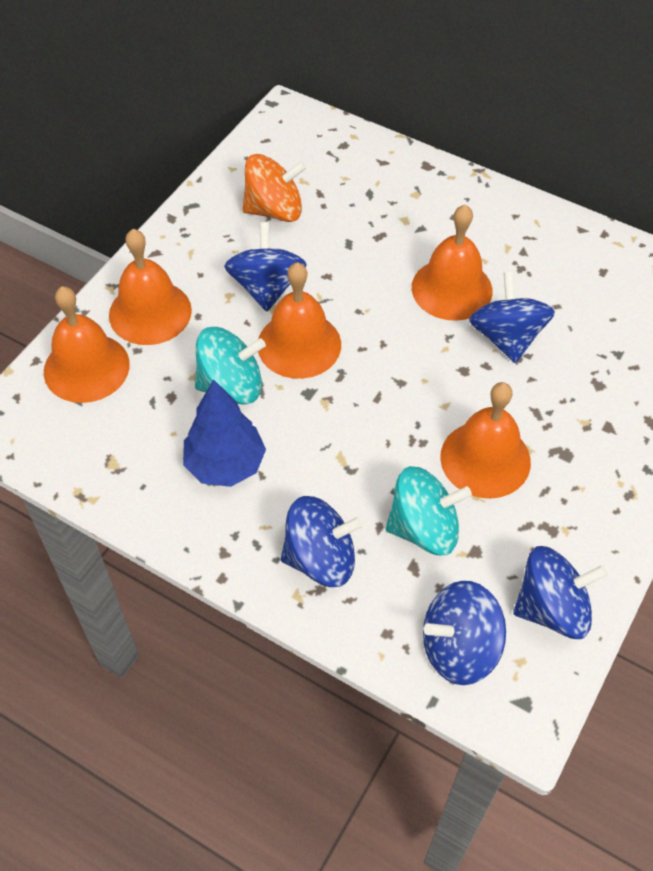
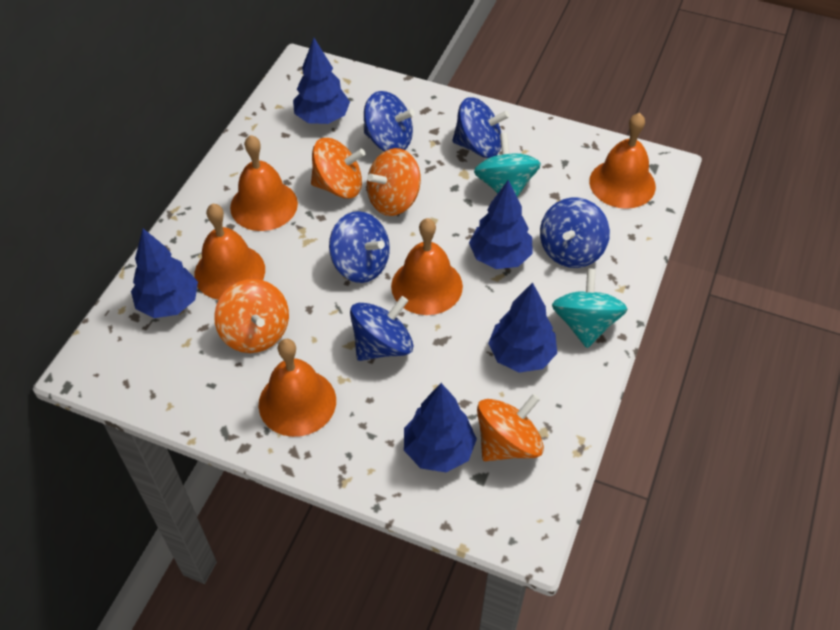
blue tree: 1 -> 5
orange spinning top: 1 -> 4

